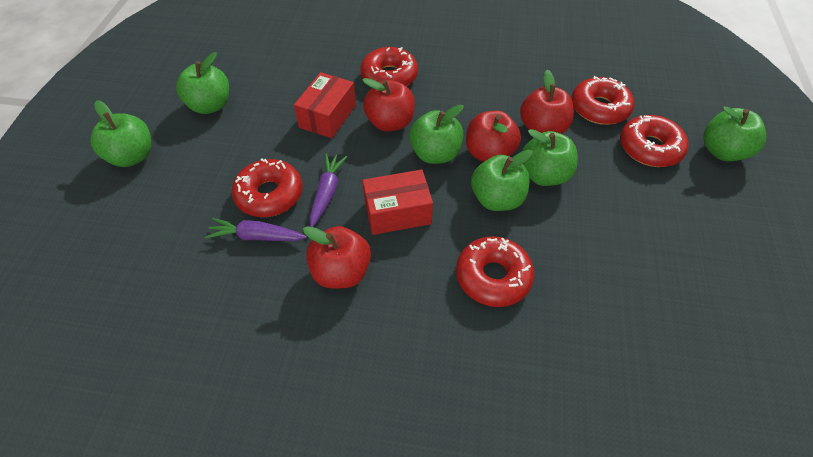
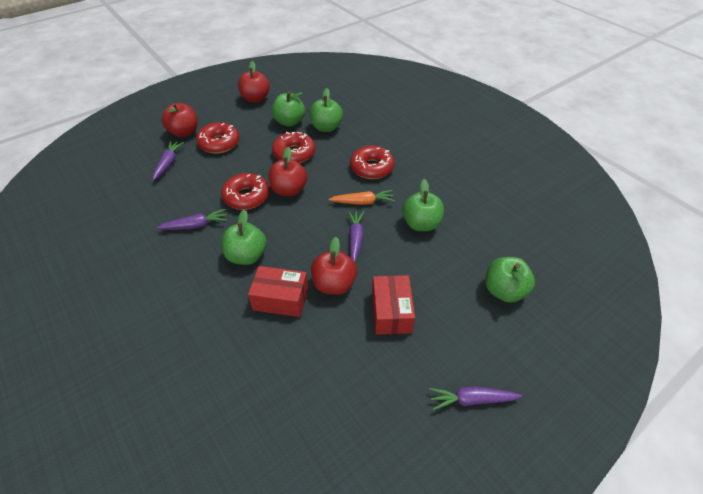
green apple: 6 -> 5
orange carrot: 0 -> 1
purple carrot: 2 -> 4
red donut: 5 -> 4

